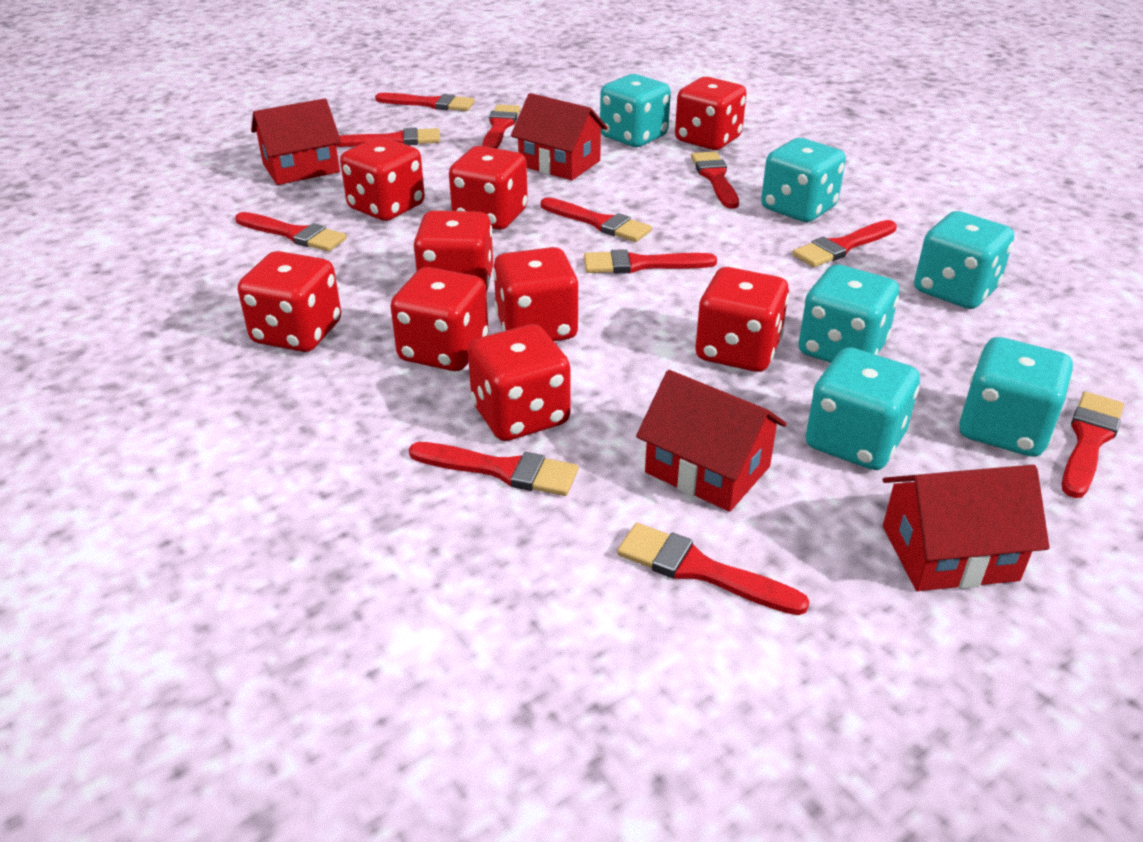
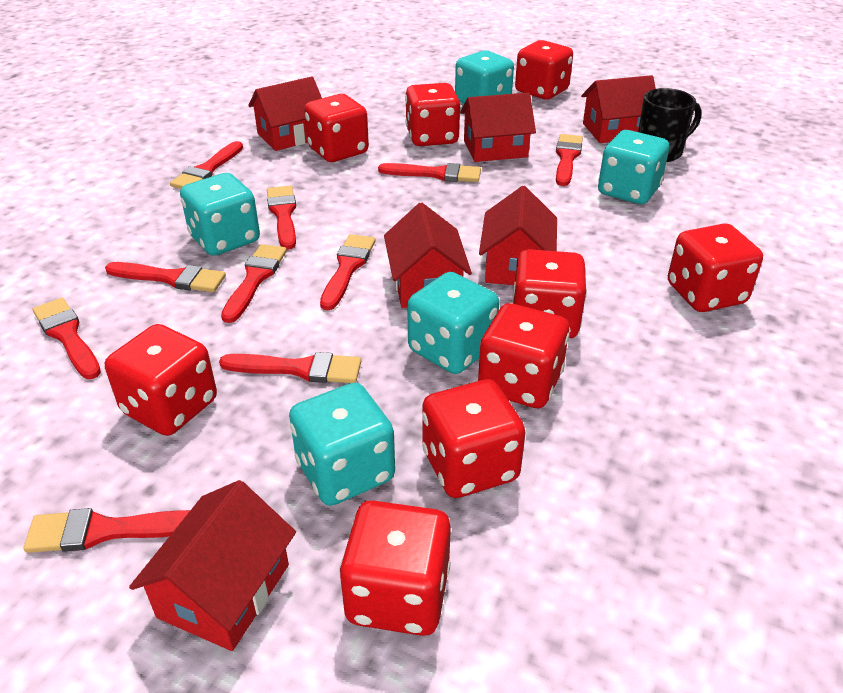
black mug: 0 -> 1
red brush: 11 -> 10
red house: 4 -> 6
turquoise dice: 6 -> 5

